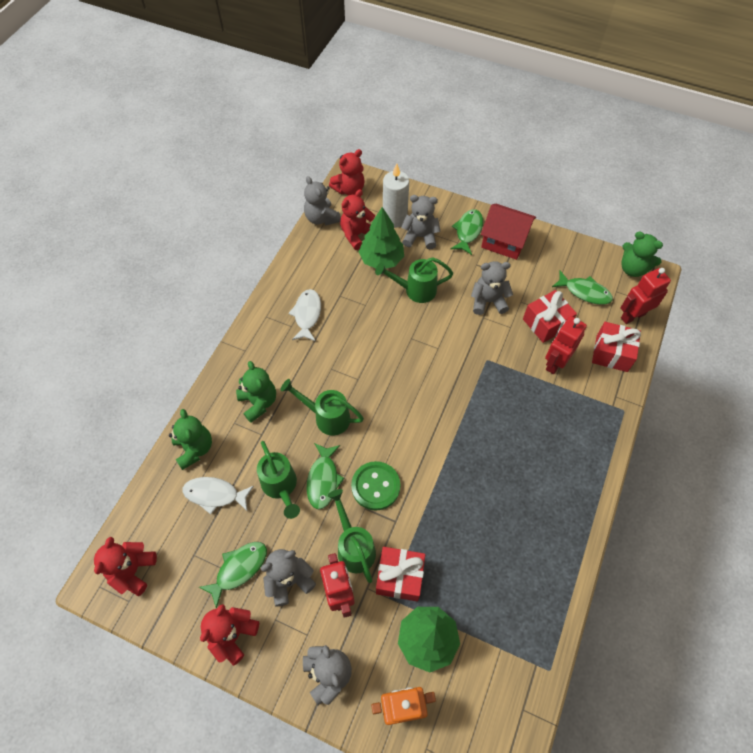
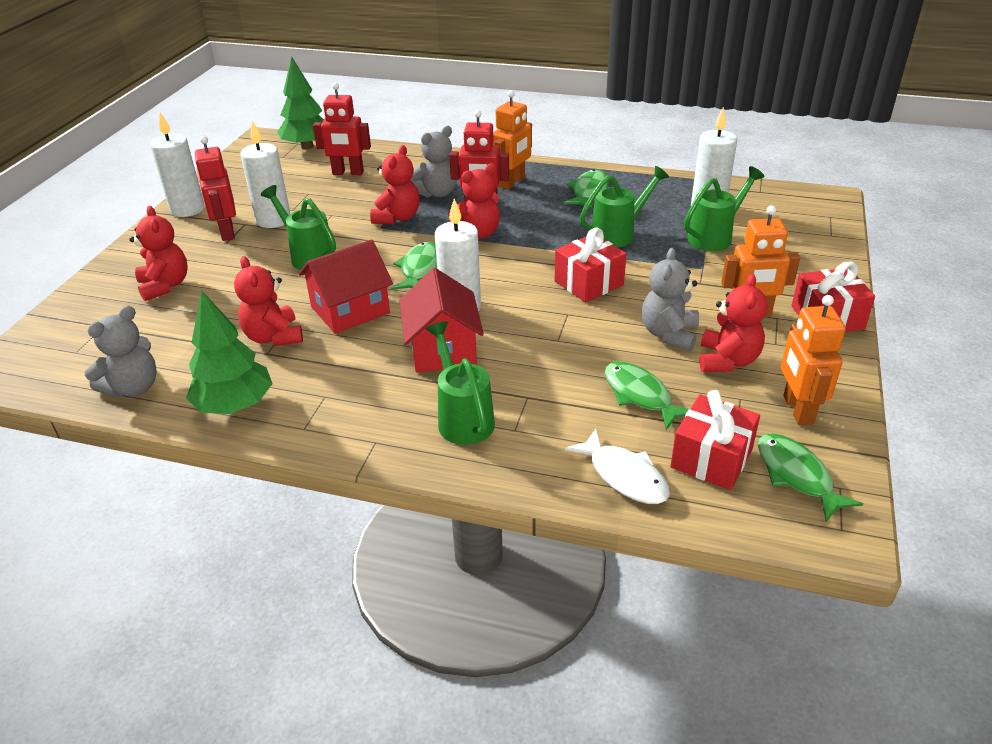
green button: 1 -> 0
green teddy bear: 3 -> 0
grey teddy bear: 5 -> 3
orange robot: 1 -> 3
red house: 1 -> 2
red teddy bear: 4 -> 5
white candle: 1 -> 4
white fish: 2 -> 1

